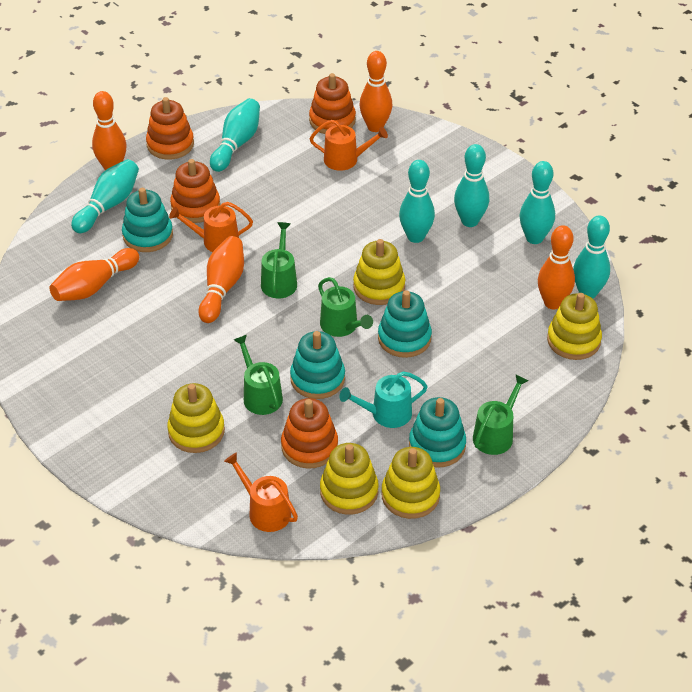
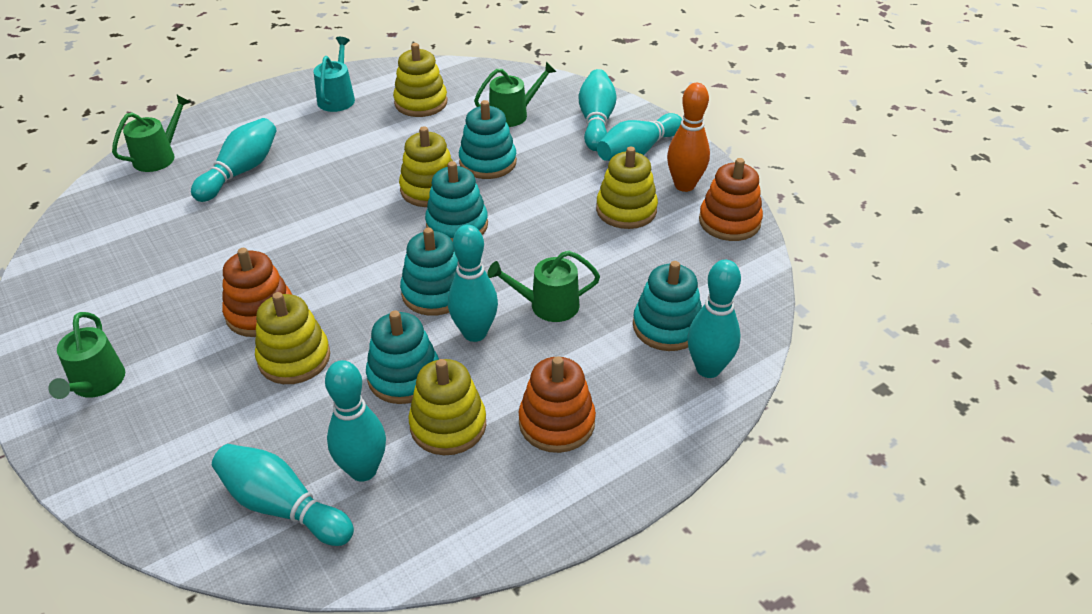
orange bowling pin: 5 -> 1
orange stacking toy: 4 -> 3
orange watering can: 3 -> 0
turquoise bowling pin: 6 -> 7
turquoise stacking toy: 4 -> 5

